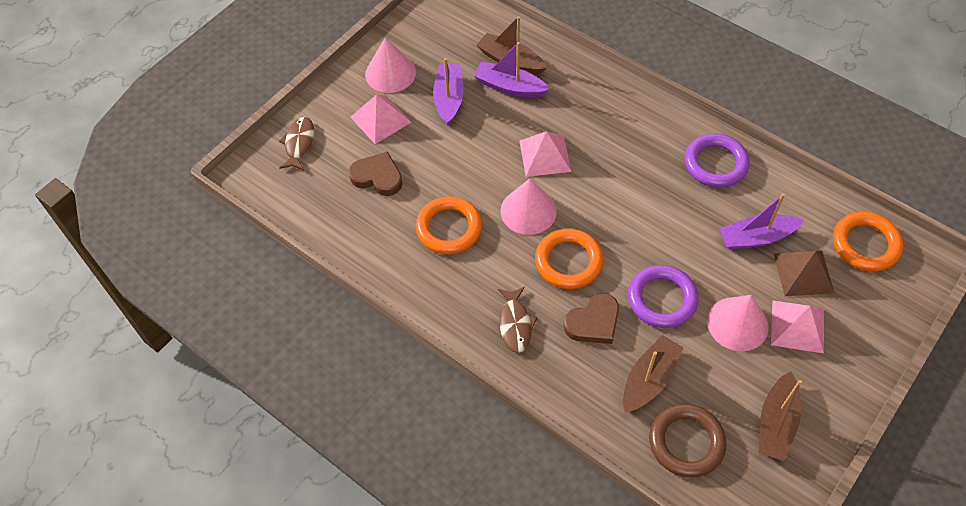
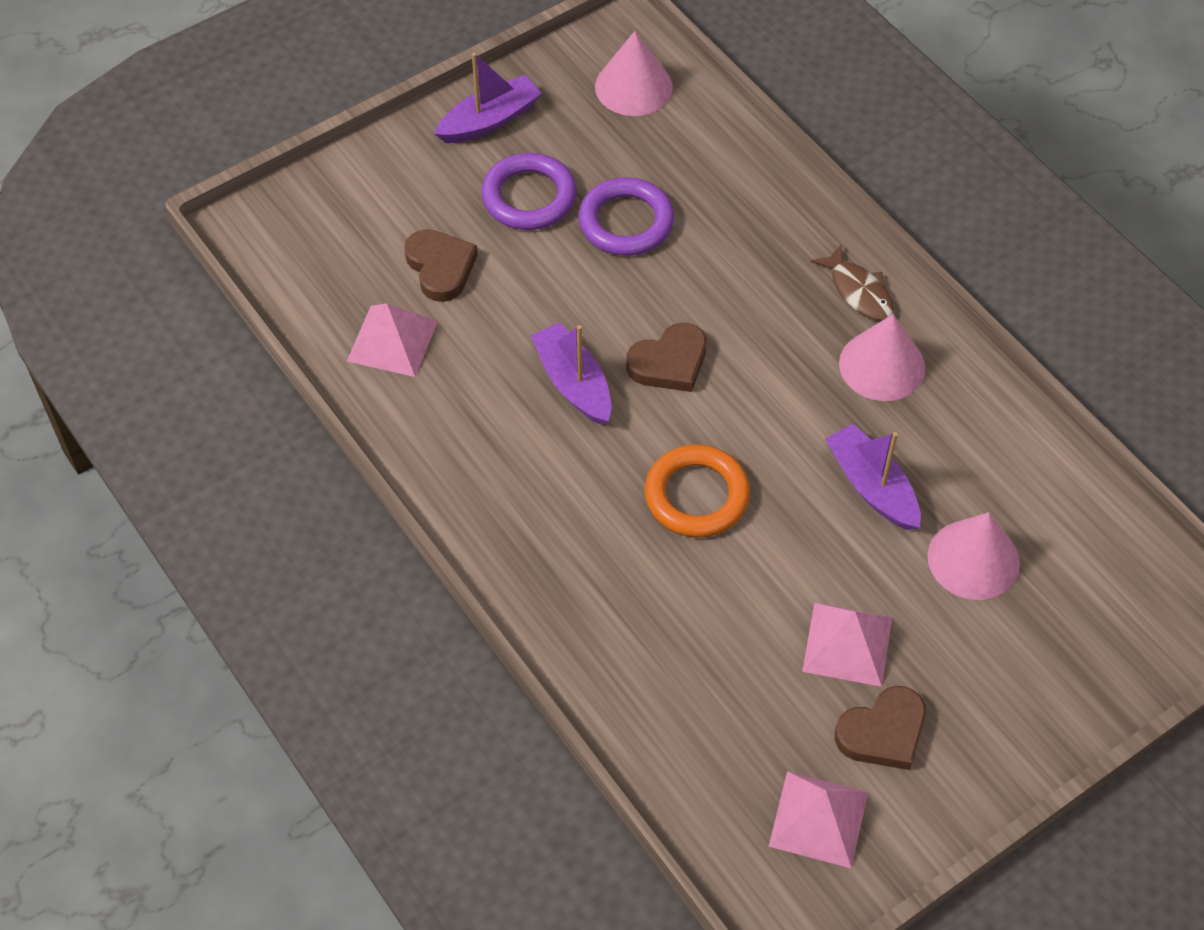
brown boat: 3 -> 0
brown fish: 2 -> 1
brown heart: 2 -> 3
brown pyramid: 1 -> 0
brown ring: 1 -> 0
orange ring: 3 -> 1

